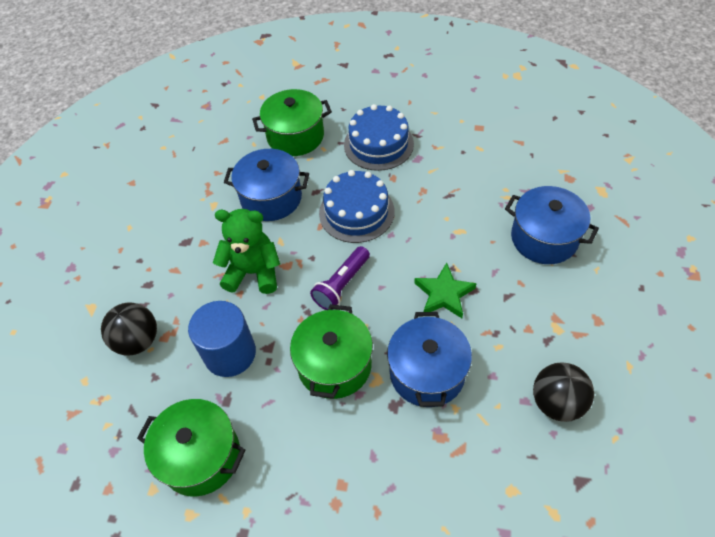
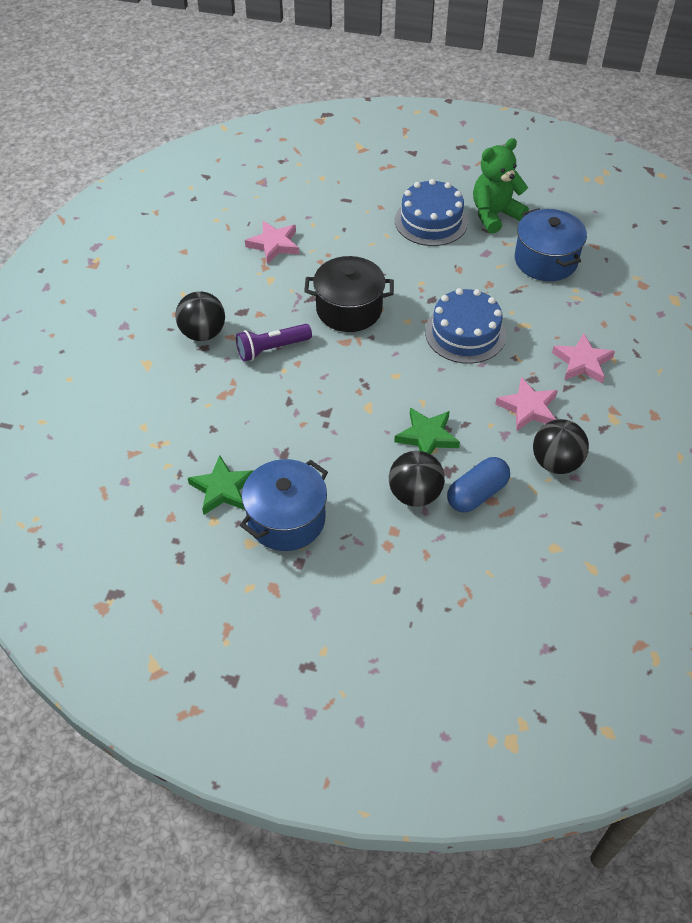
black ball: 2 -> 3
black pot: 0 -> 1
blue capsule: 0 -> 1
blue cylinder: 1 -> 0
blue pot: 3 -> 2
green pot: 3 -> 0
green star: 1 -> 2
pink star: 0 -> 3

